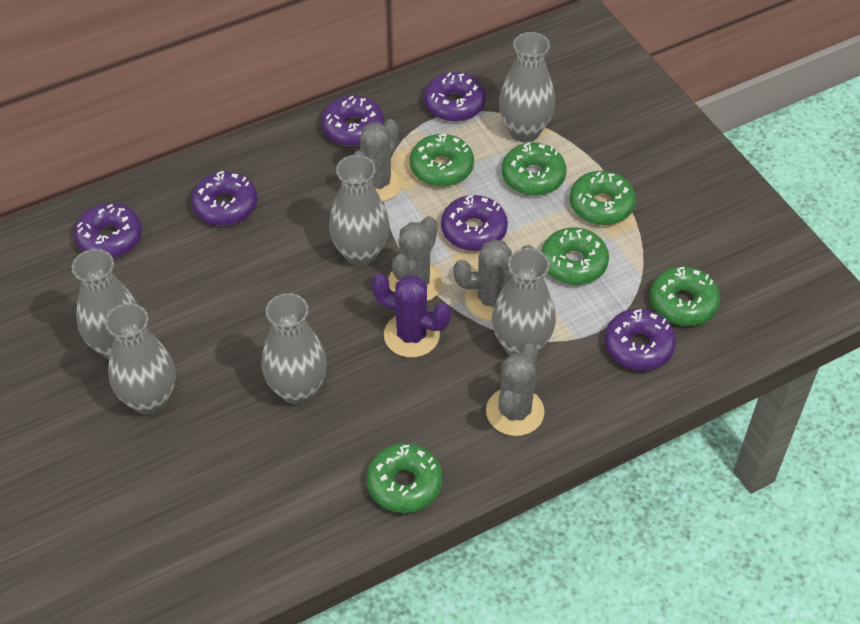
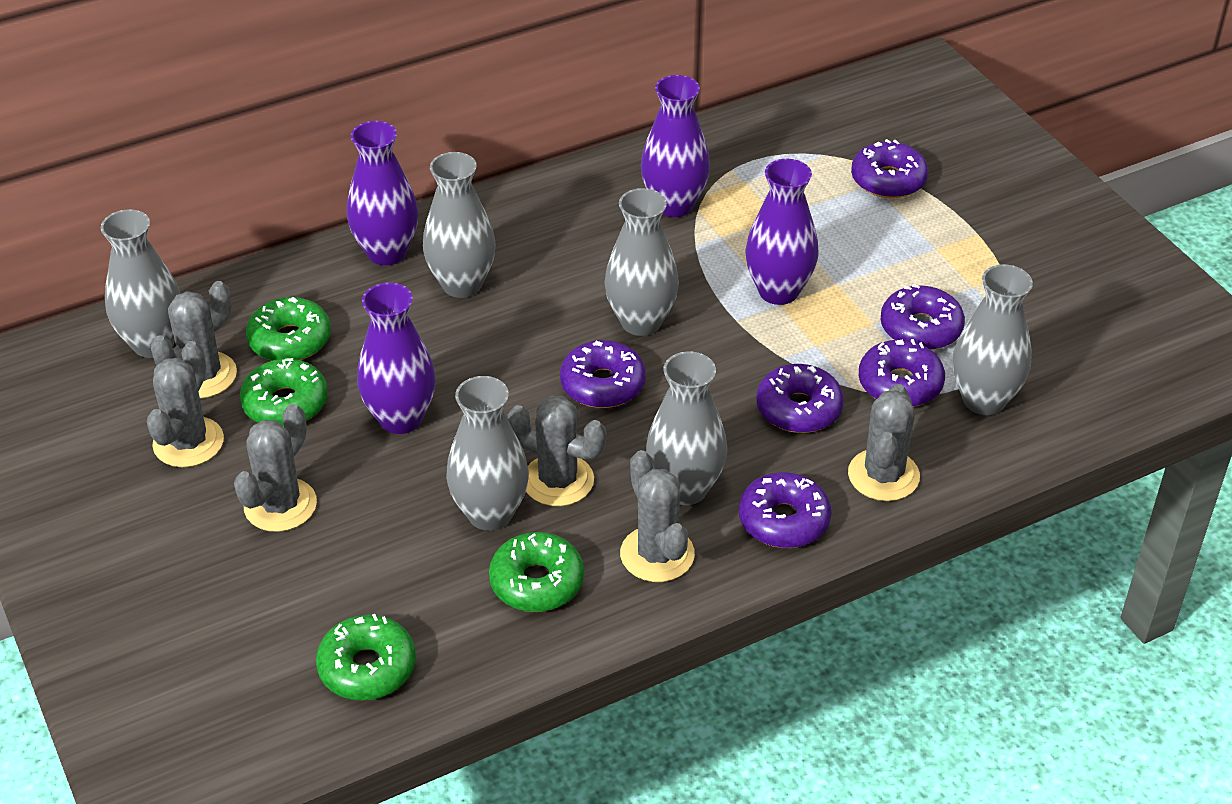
green donut: 6 -> 4
grey cactus: 4 -> 6
purple cactus: 1 -> 0
purple vase: 0 -> 4

